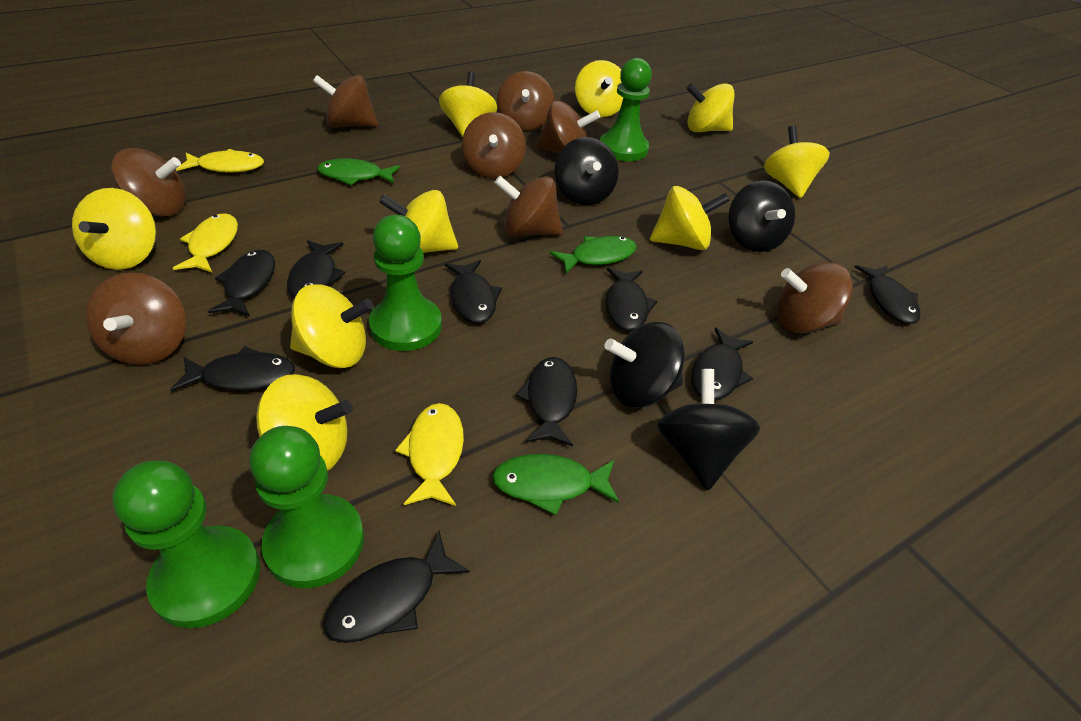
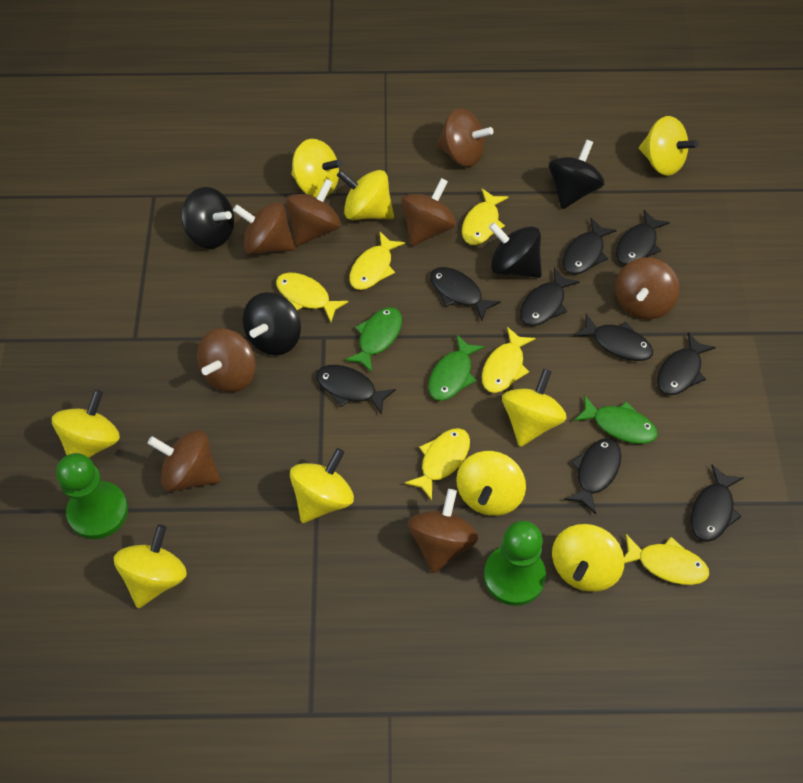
green pawn: 4 -> 2
yellow fish: 3 -> 6

